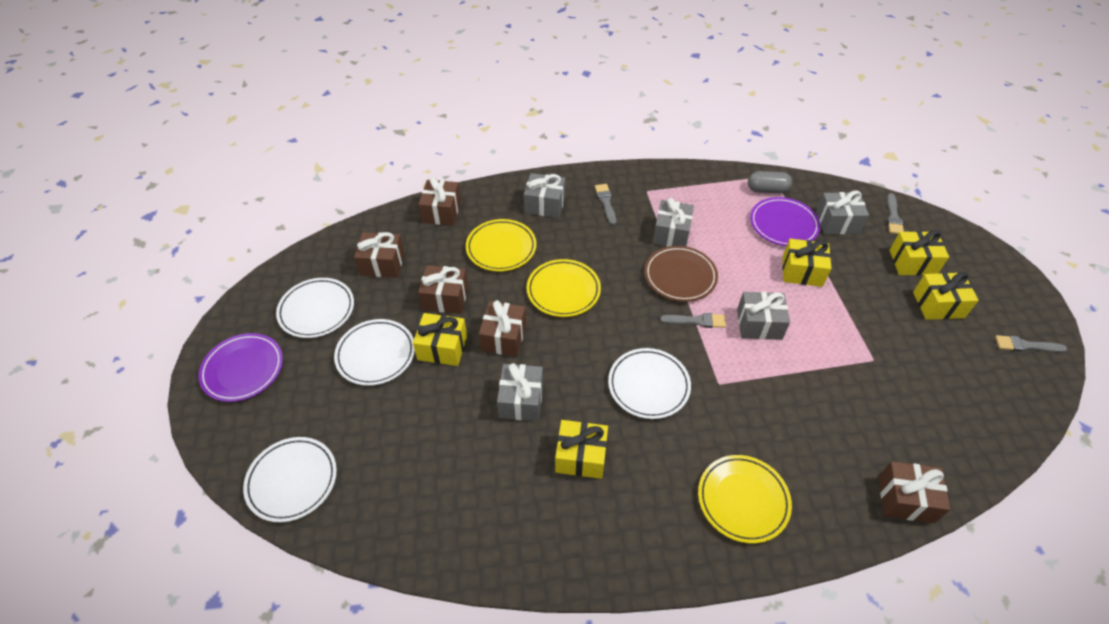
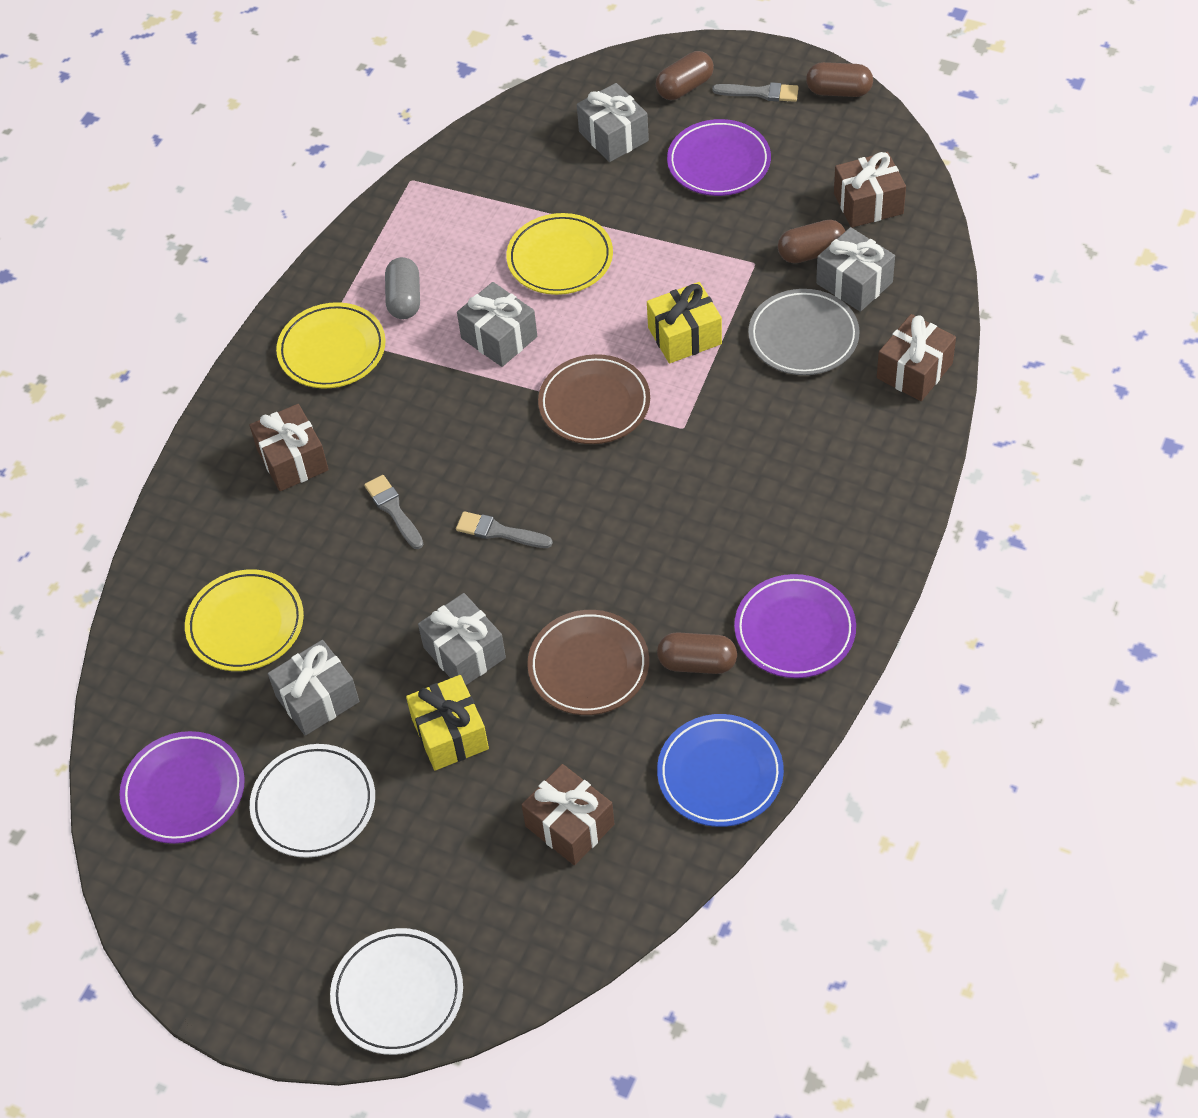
blue plate: 0 -> 1
brown capsule: 0 -> 4
brown gift: 5 -> 4
brown plate: 1 -> 2
grey brush: 4 -> 3
grey plate: 0 -> 1
purple plate: 2 -> 3
white plate: 4 -> 2
yellow gift: 5 -> 2

